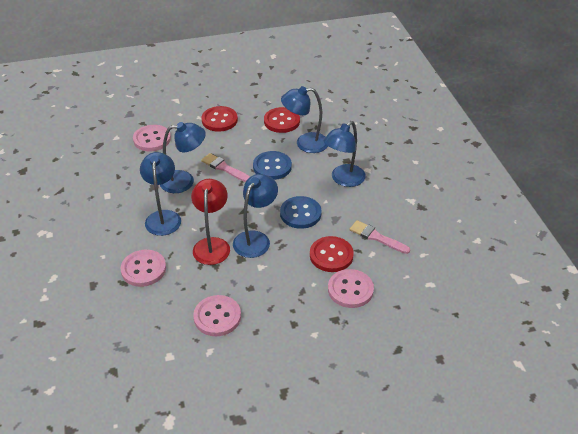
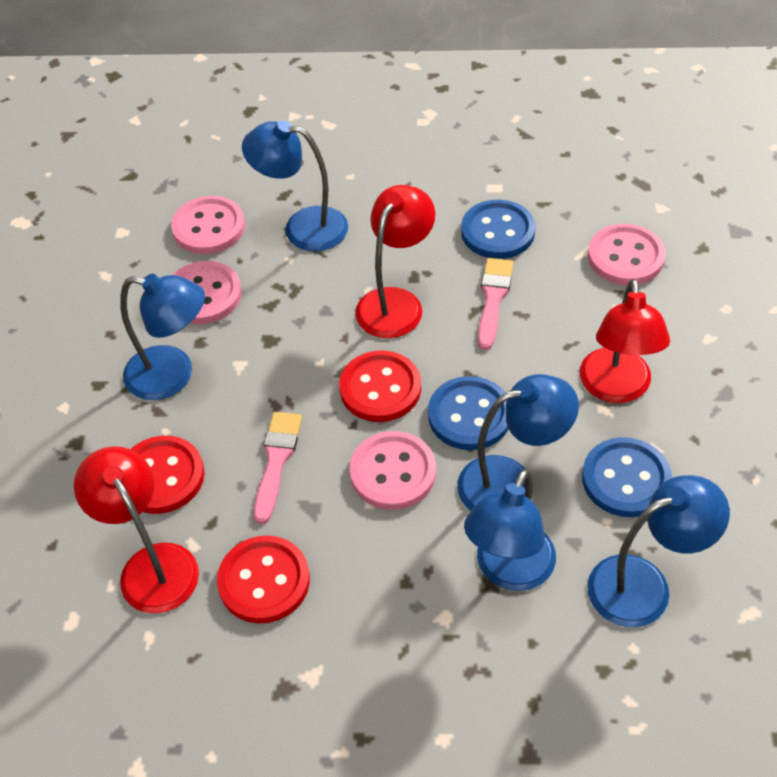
blue button: 2 -> 3
red lamp: 1 -> 3

